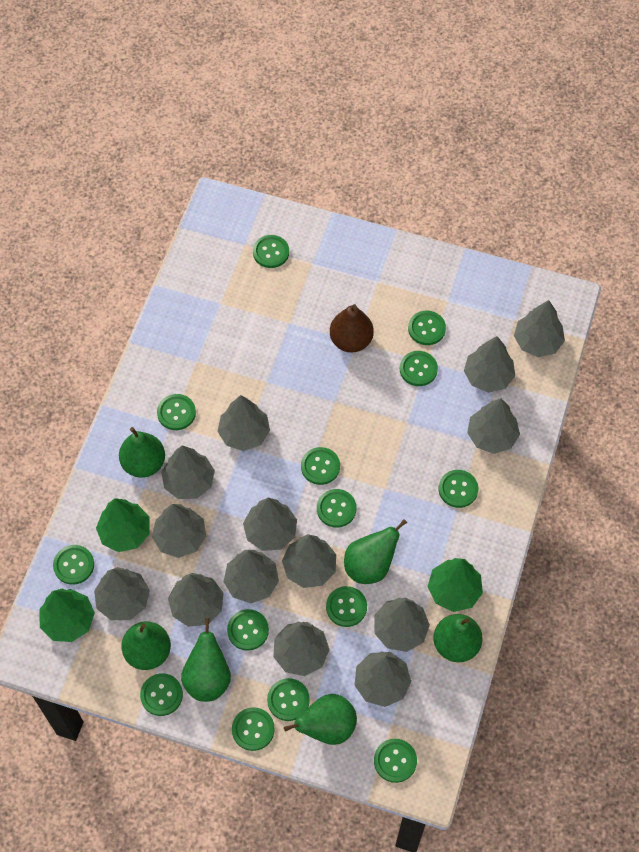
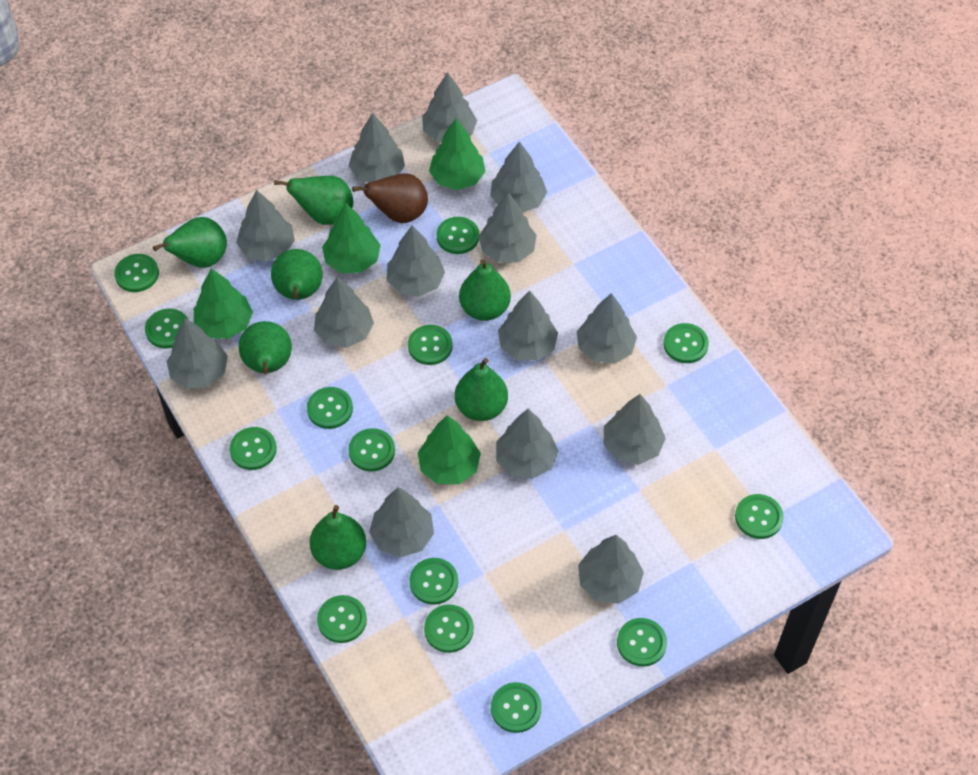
green pear: 6 -> 7
green tree: 3 -> 4

